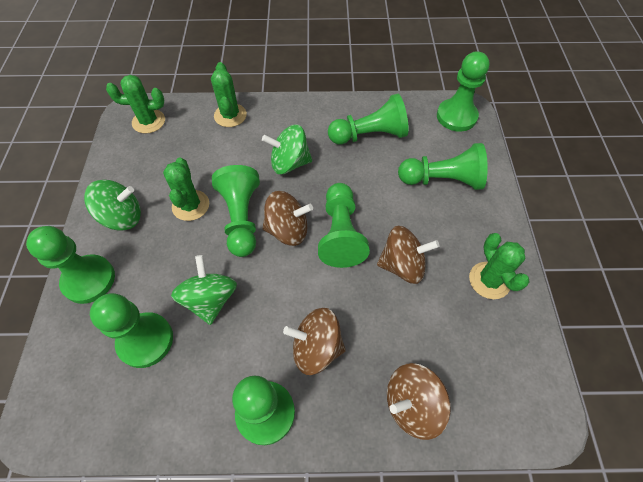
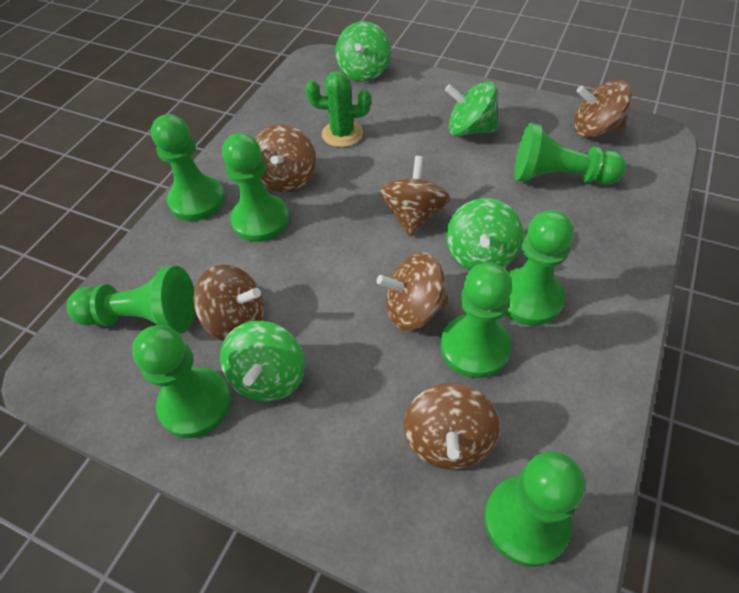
brown spinning top: 4 -> 6
green cactus: 4 -> 1
green spinning top: 3 -> 4

